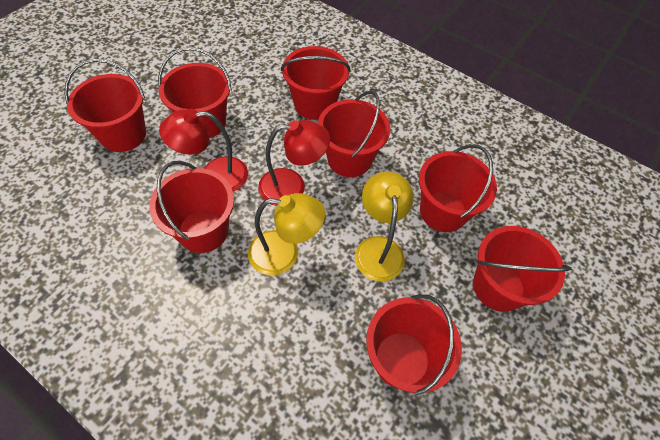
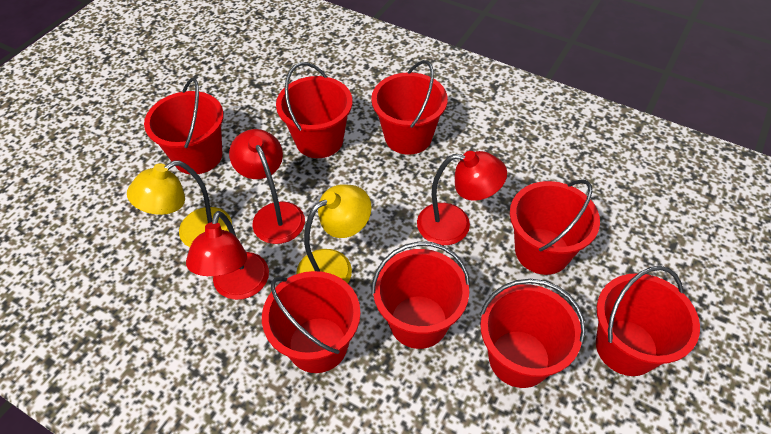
red lamp: 2 -> 3

